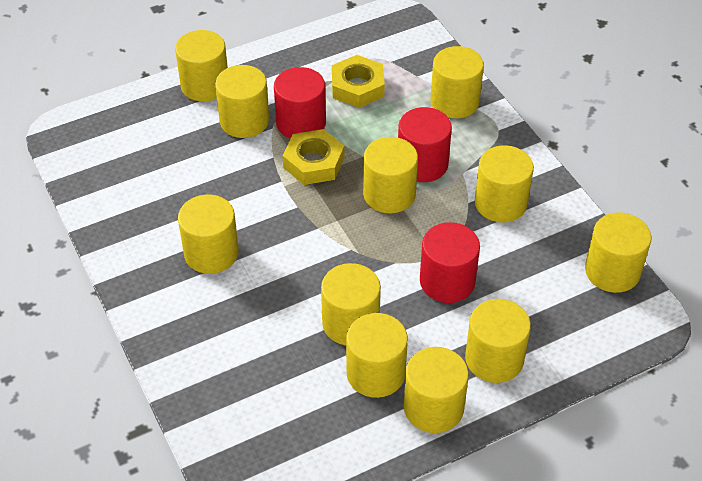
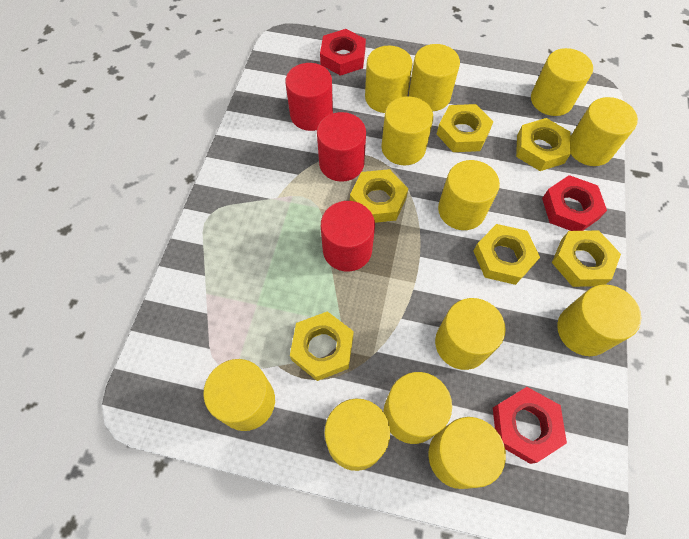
red nut: 0 -> 3
yellow cylinder: 11 -> 12
yellow nut: 2 -> 6

